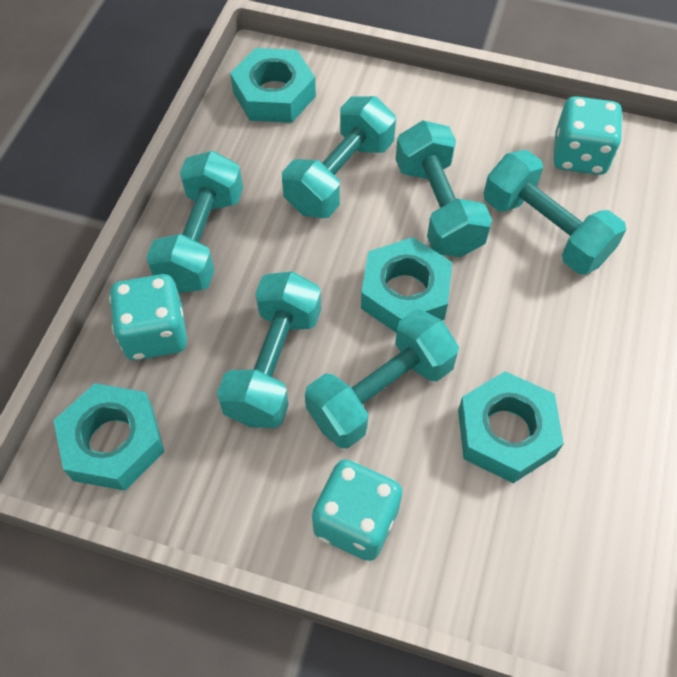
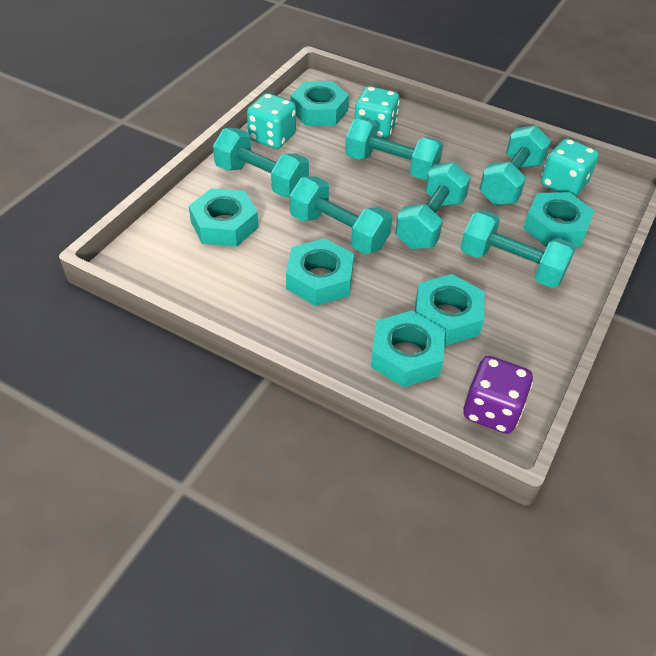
purple dice: 0 -> 1
turquoise nut: 4 -> 6

